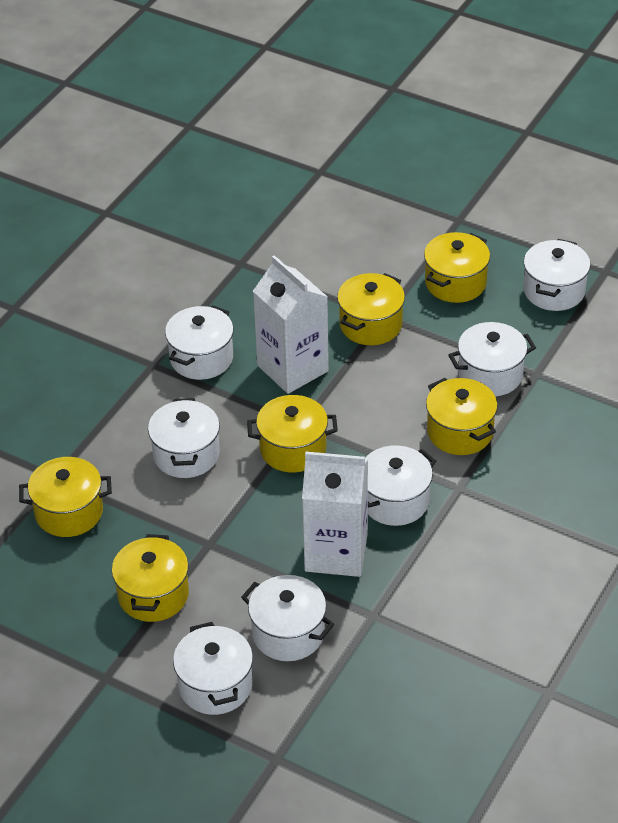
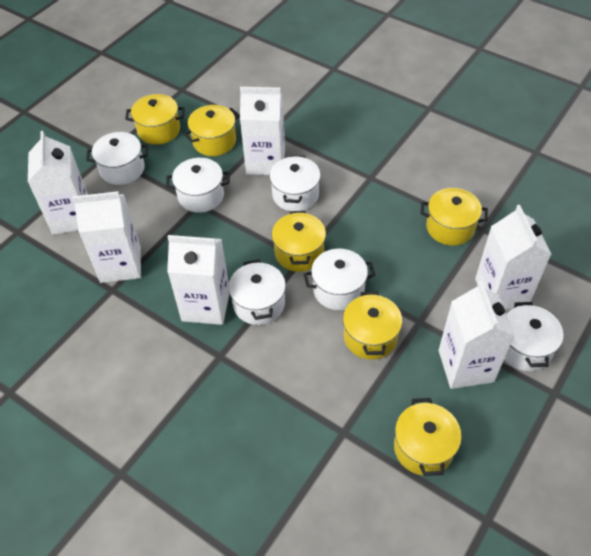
white carton: 2 -> 6
white pot: 7 -> 6

